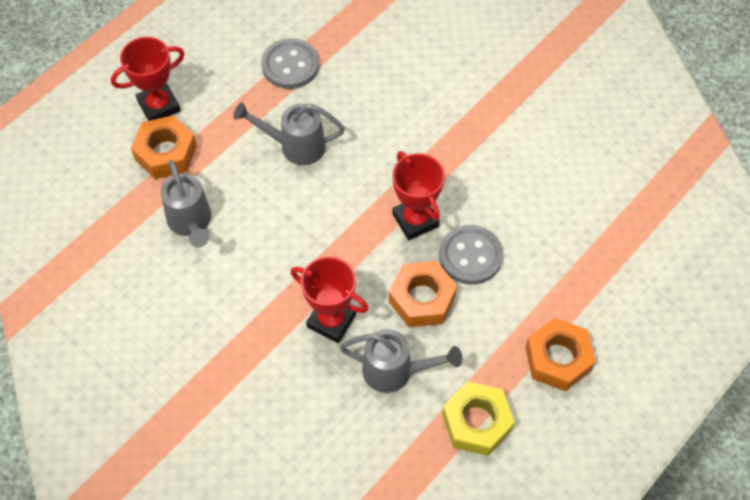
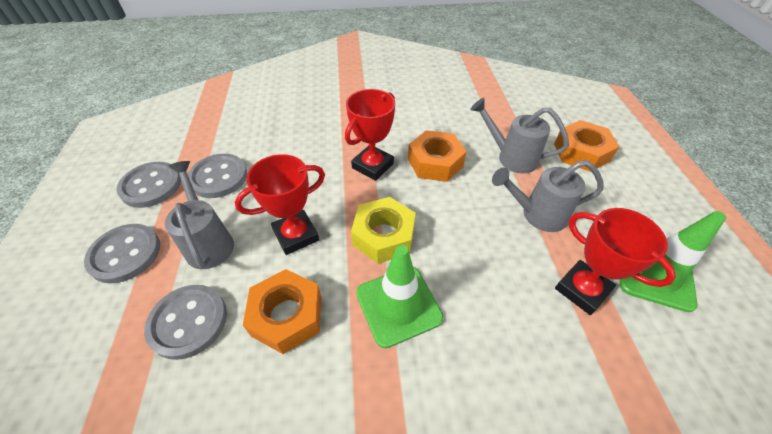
green traffic cone: 0 -> 2
grey button: 2 -> 4

